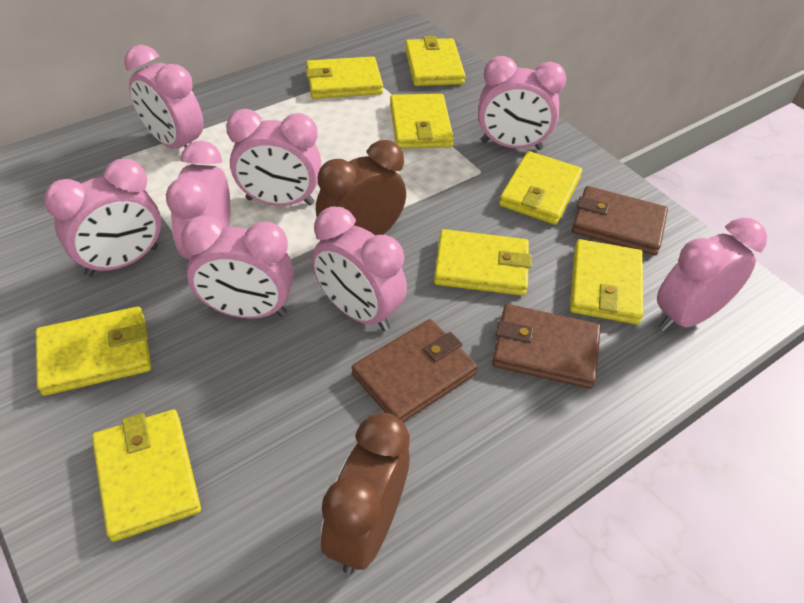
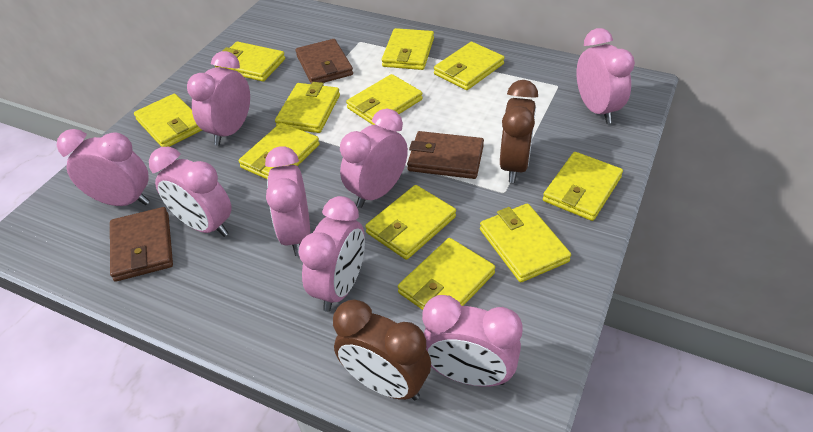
yellow wallet: 8 -> 11

